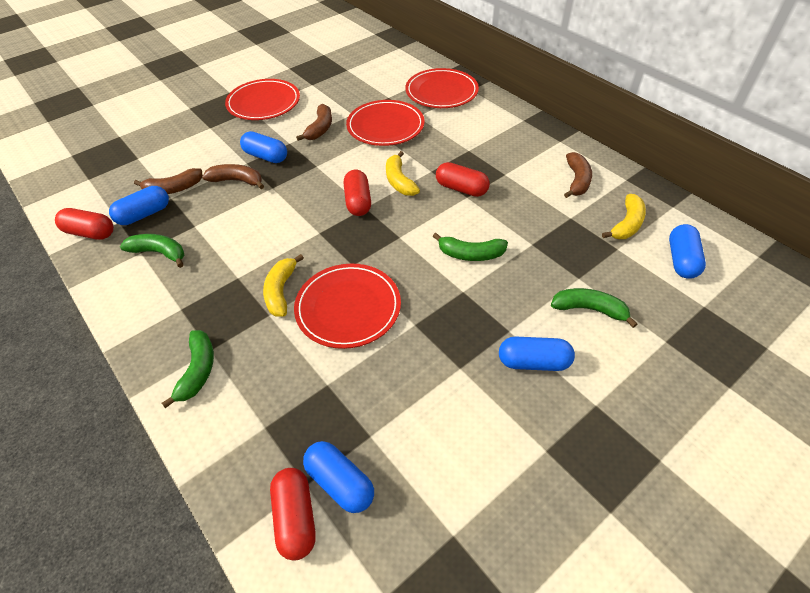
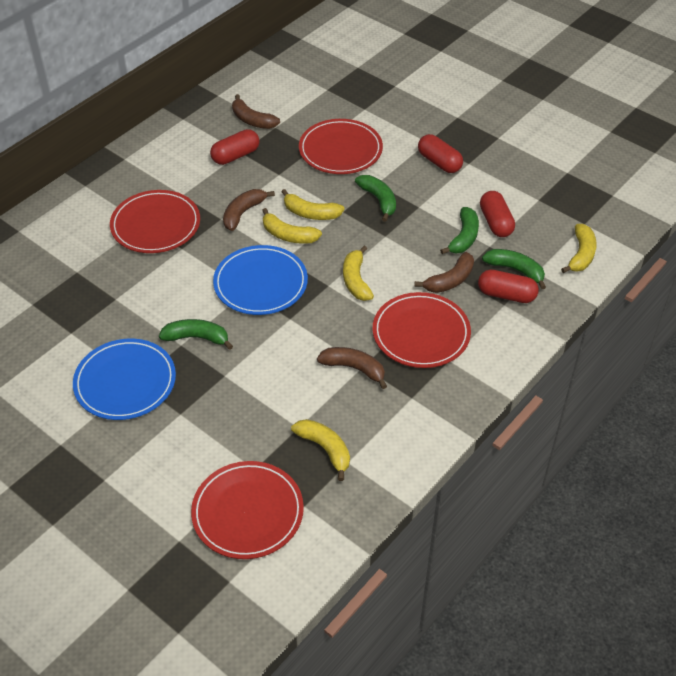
blue capsule: 5 -> 0
blue plate: 0 -> 2
yellow banana: 3 -> 5

